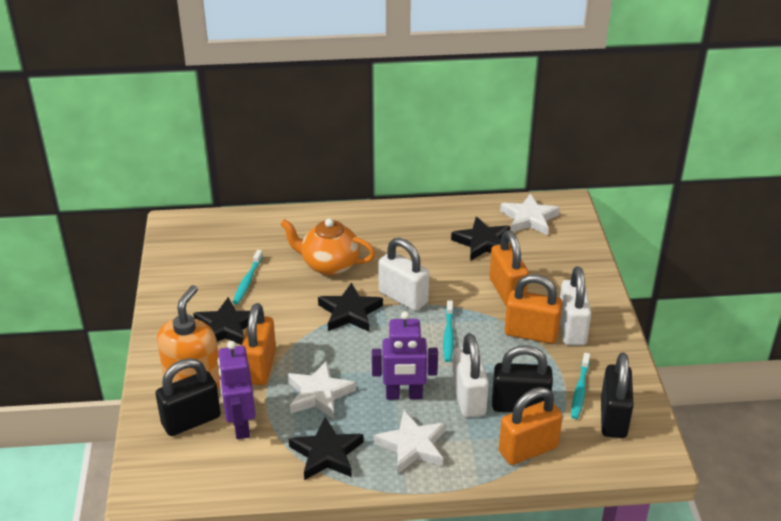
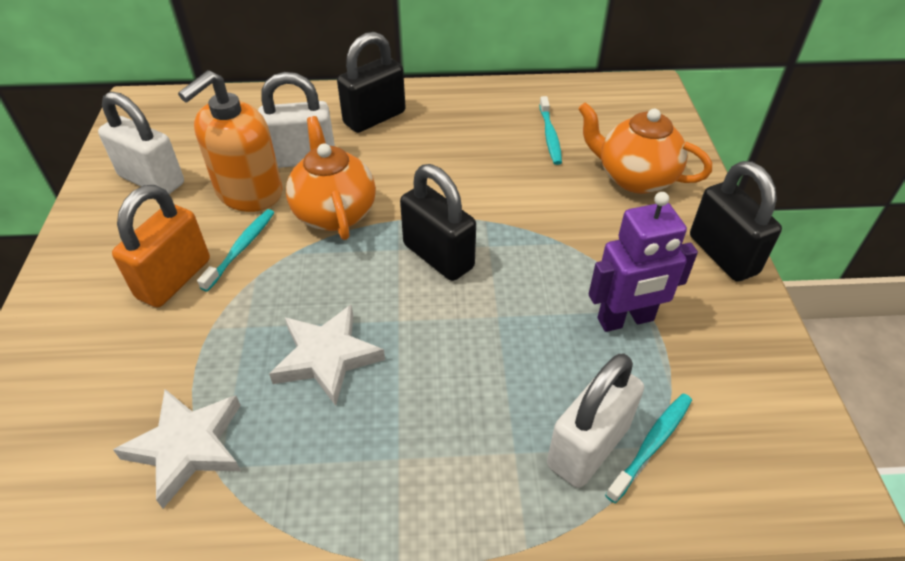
black star: 4 -> 0
orange padlock: 4 -> 1
orange teapot: 1 -> 2
purple robot: 2 -> 1
white star: 3 -> 2

